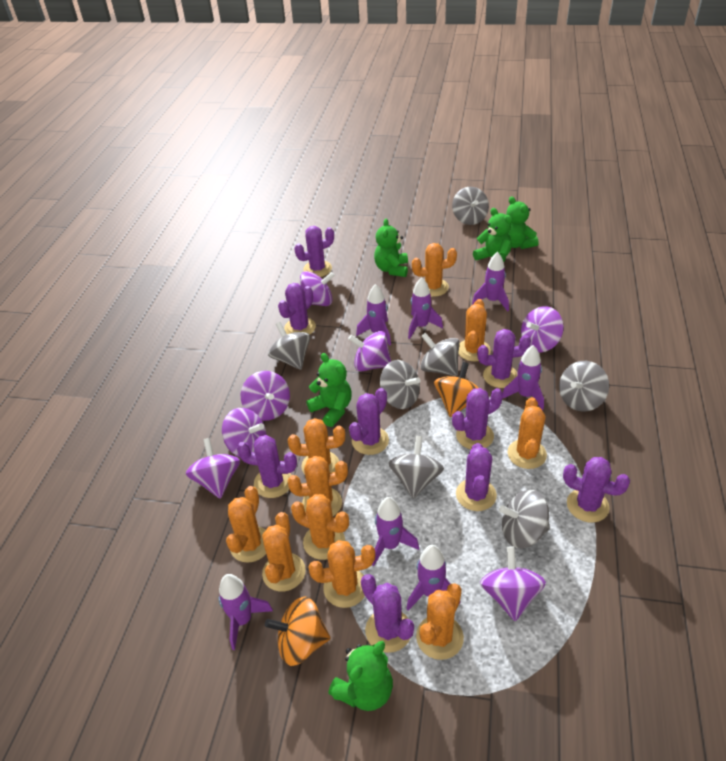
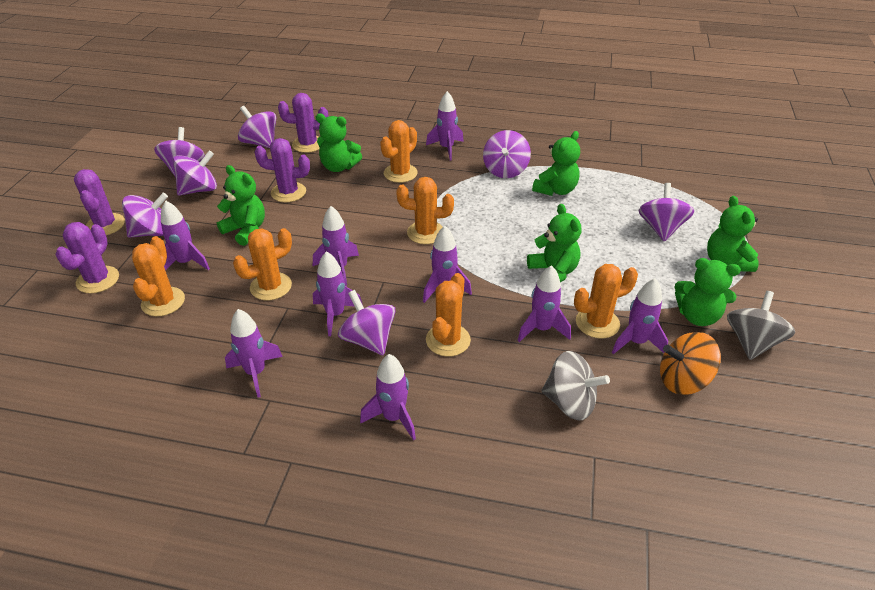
green teddy bear: 5 -> 6
grey spinning top: 7 -> 2
orange cactus: 10 -> 6
orange spinning top: 2 -> 1
purple cactus: 9 -> 4
purple rocket: 7 -> 9

